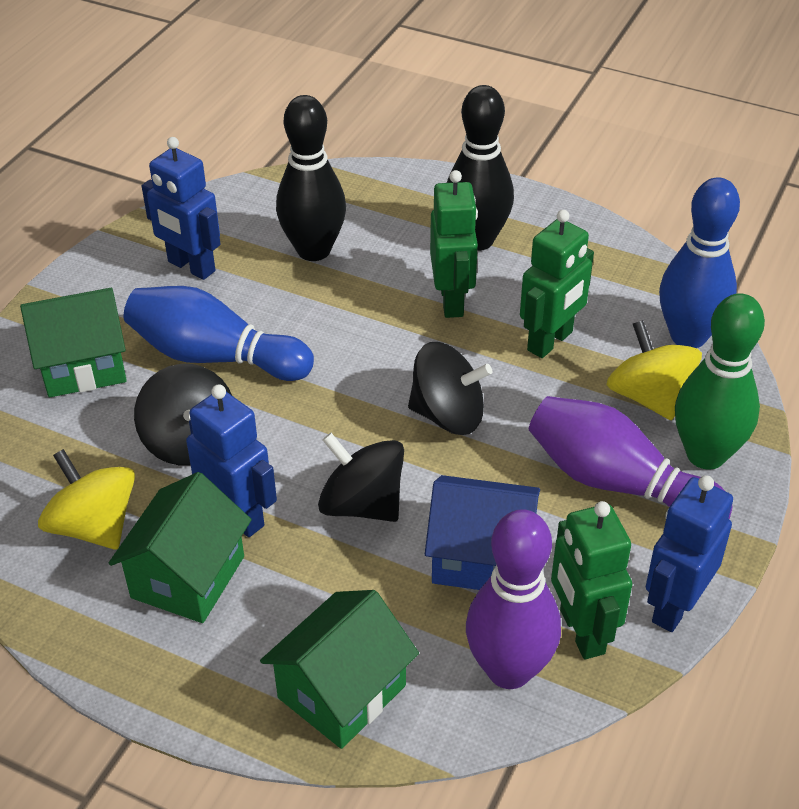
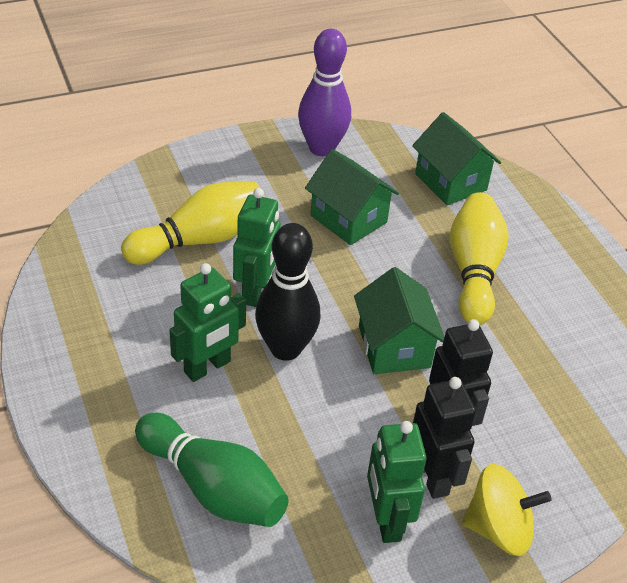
black bowling pin: 2 -> 1
black robot: 0 -> 2
black spinning top: 3 -> 0
blue bowling pin: 2 -> 0
blue house: 1 -> 0
blue robot: 3 -> 0
purple bowling pin: 2 -> 1
yellow bowling pin: 0 -> 2
yellow spinning top: 2 -> 1

